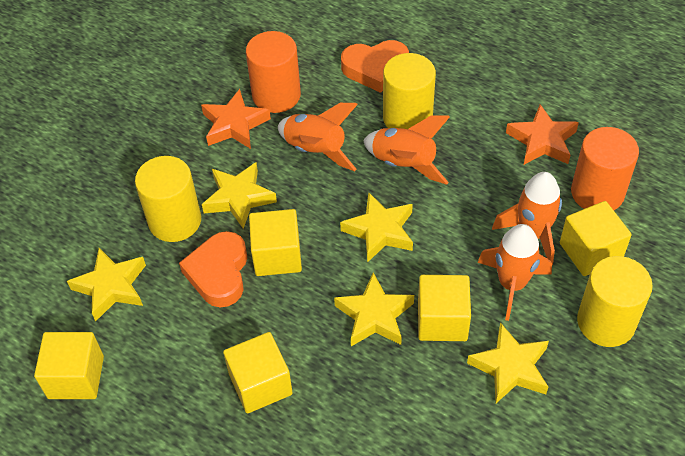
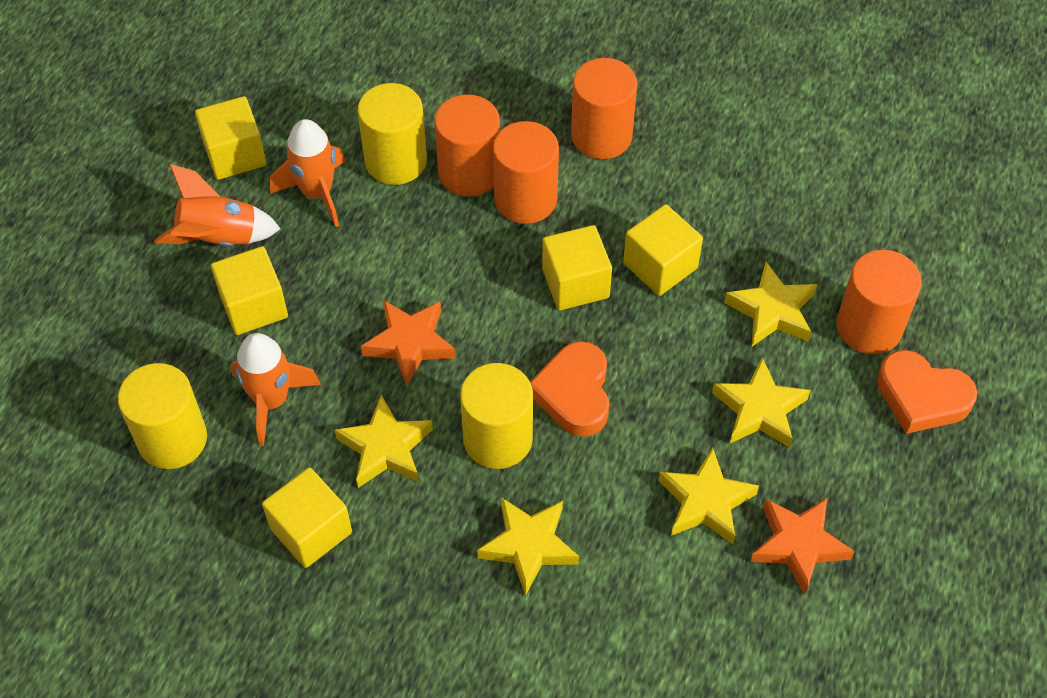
orange cylinder: 2 -> 4
orange rocket: 4 -> 3

